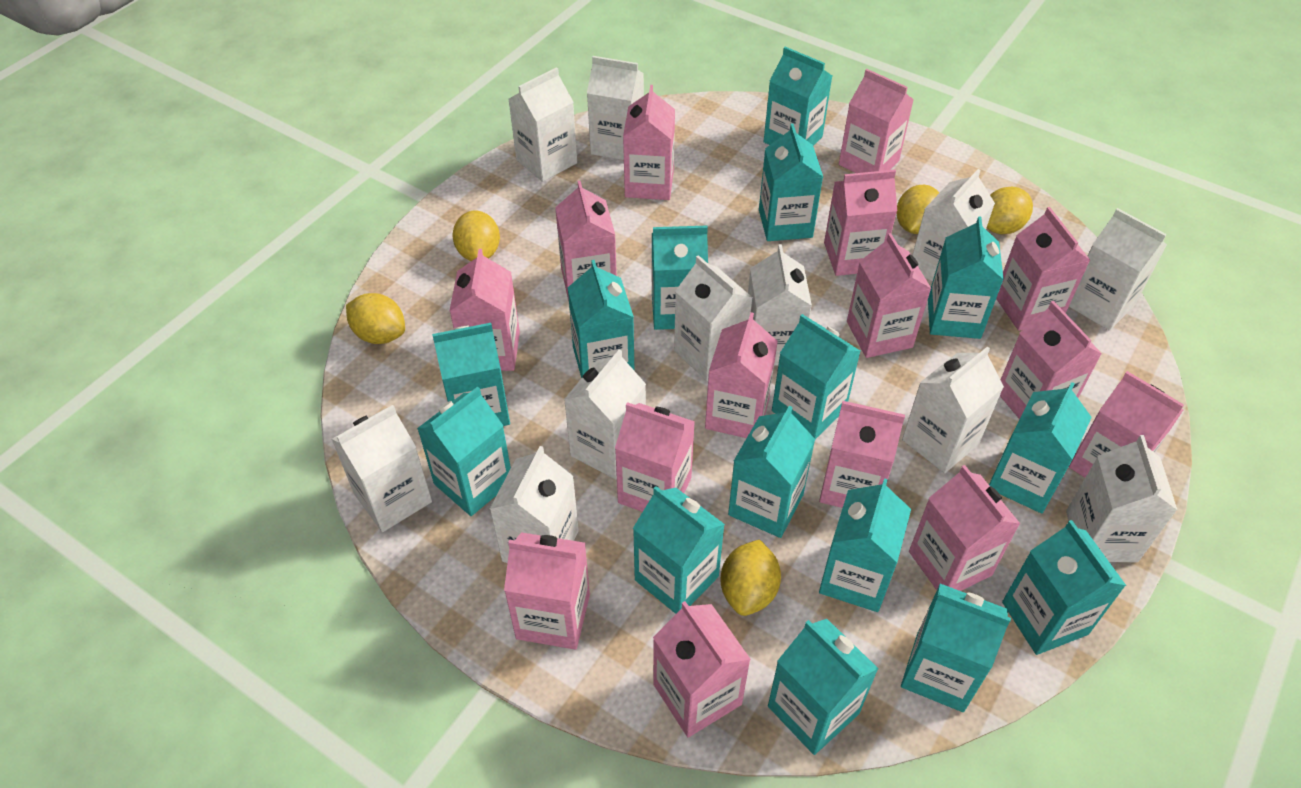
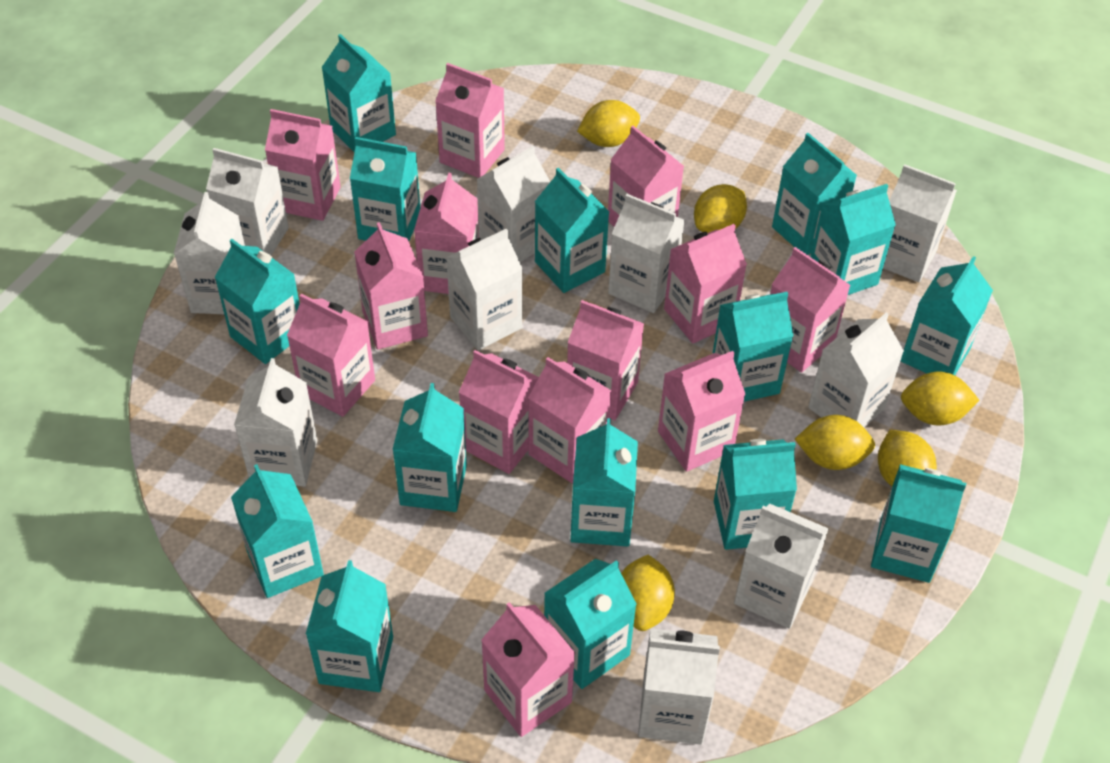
pink carton: 15 -> 13
white carton: 11 -> 10
yellow lemon: 5 -> 6

